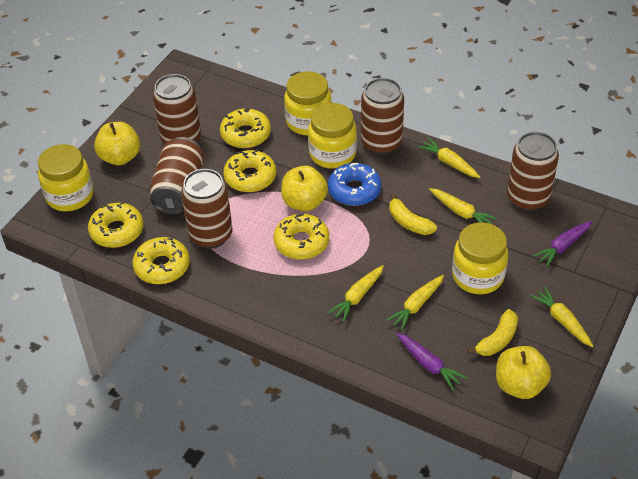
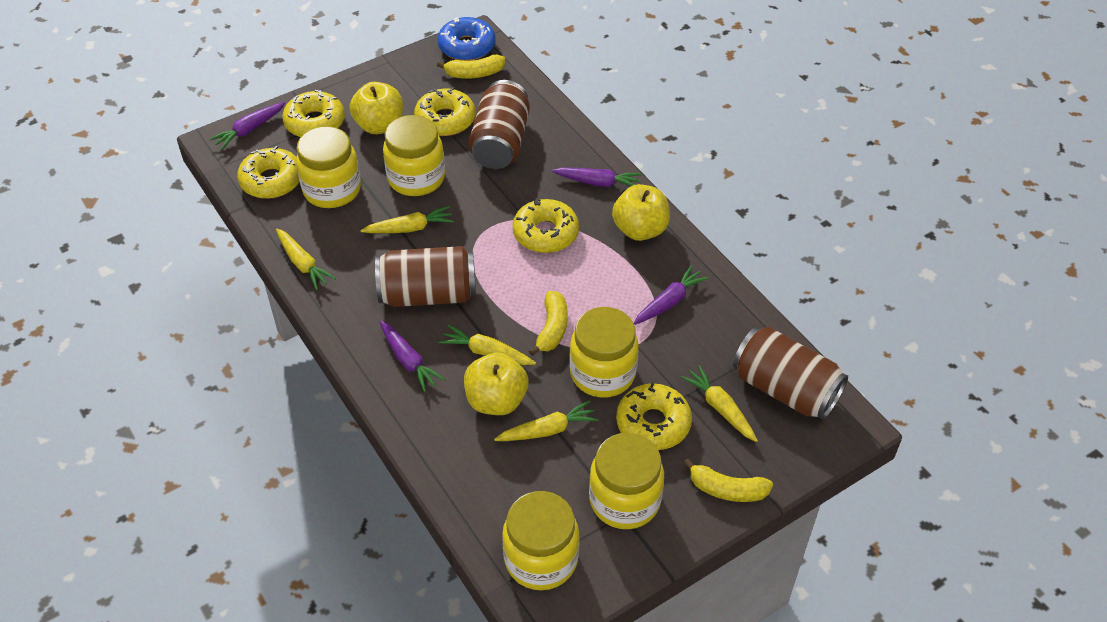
brown can: 5 -> 3
purple carrot: 2 -> 4
yellow banana: 2 -> 3
yellow jar: 4 -> 5

